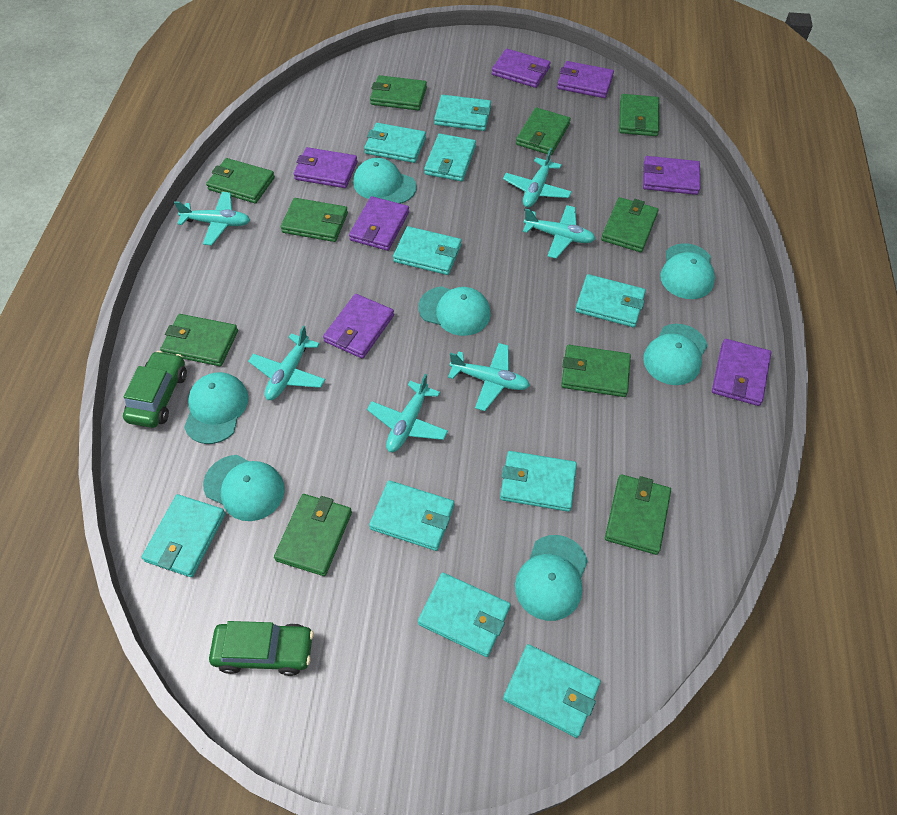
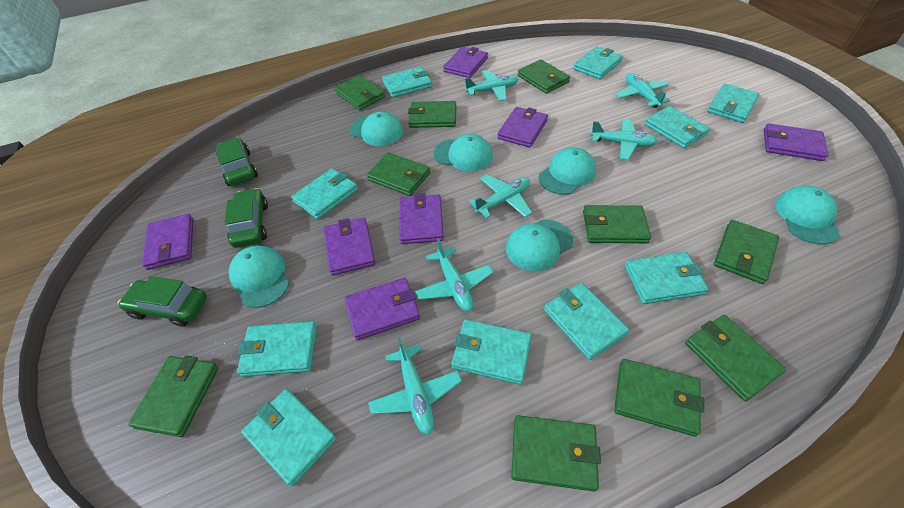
green car: 2 -> 3
turquoise cap: 7 -> 6

